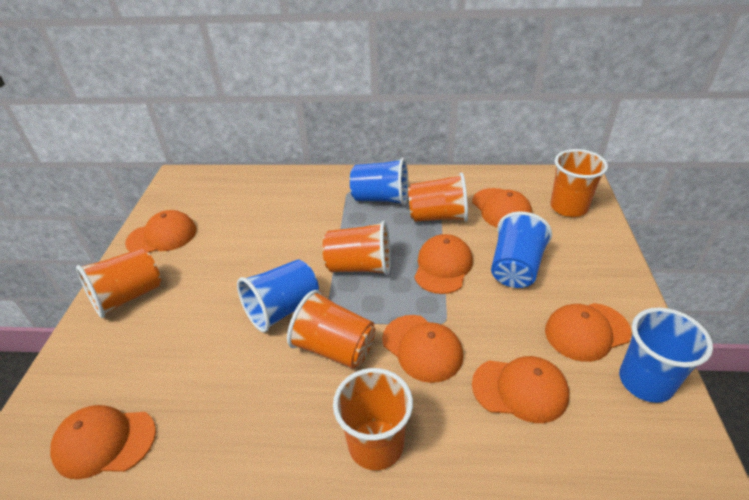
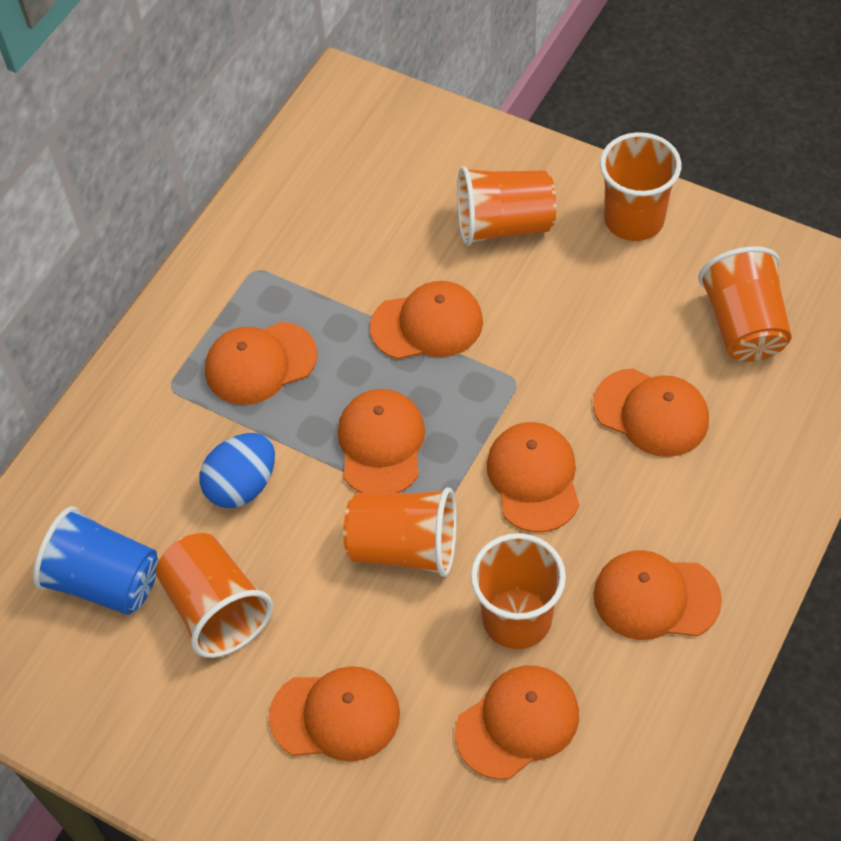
blue cup: 4 -> 1
blue egg: 0 -> 1
orange cap: 7 -> 8

